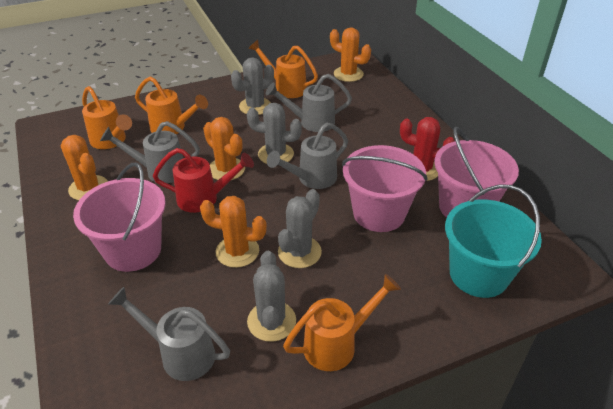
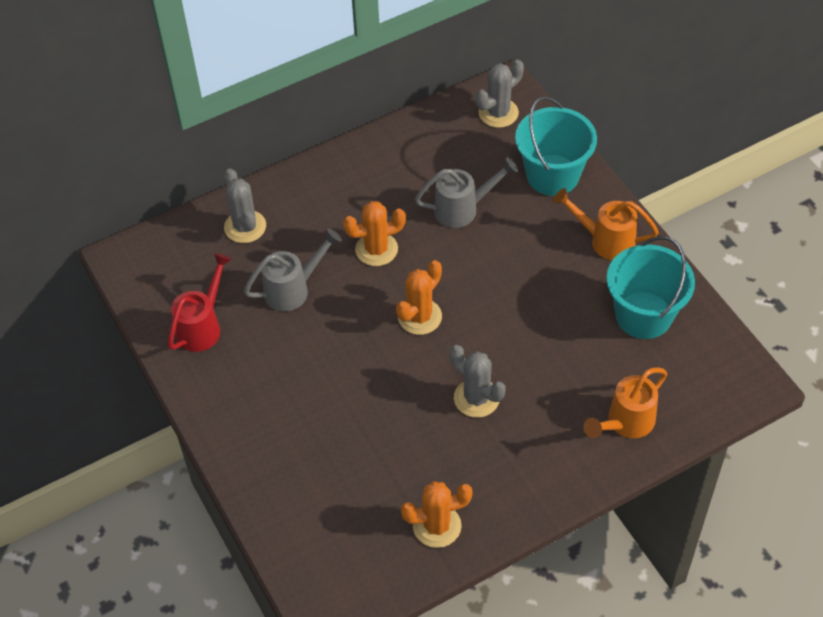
grey cactus: 4 -> 3
grey watering can: 4 -> 2
orange cactus: 4 -> 3
orange watering can: 4 -> 2
pink bucket: 3 -> 0
red cactus: 1 -> 0
turquoise bucket: 1 -> 2

